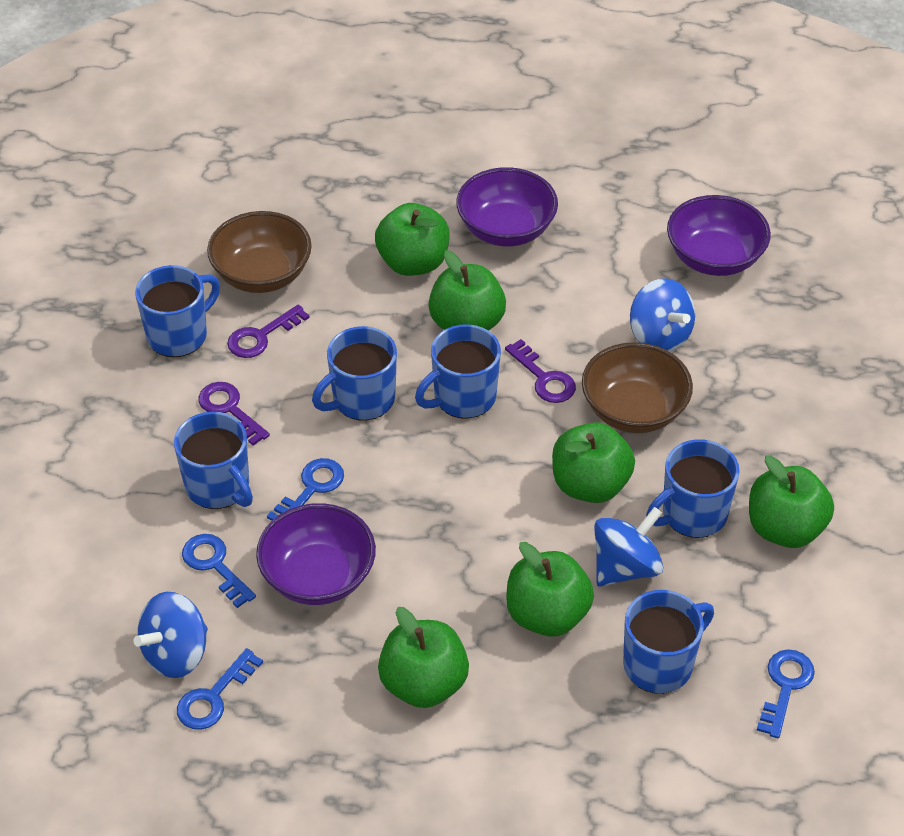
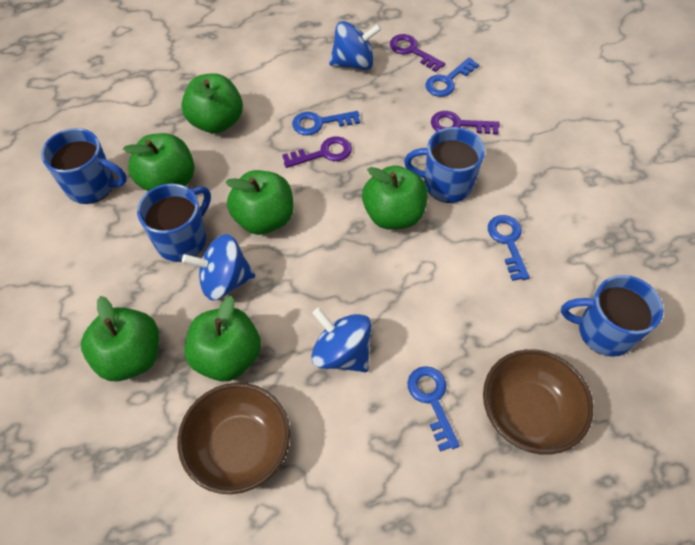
blue mug: 6 -> 4
purple bowl: 3 -> 0

